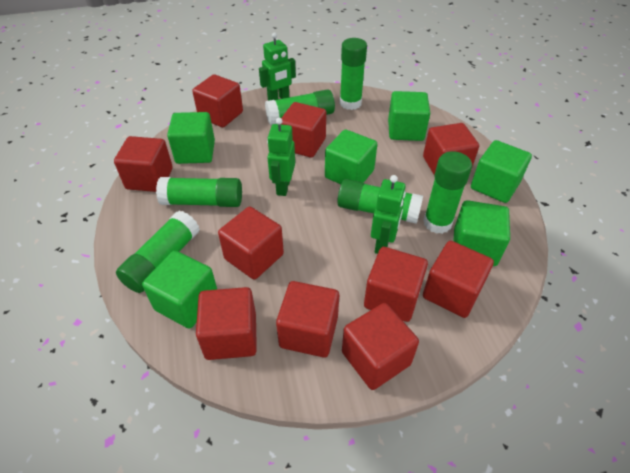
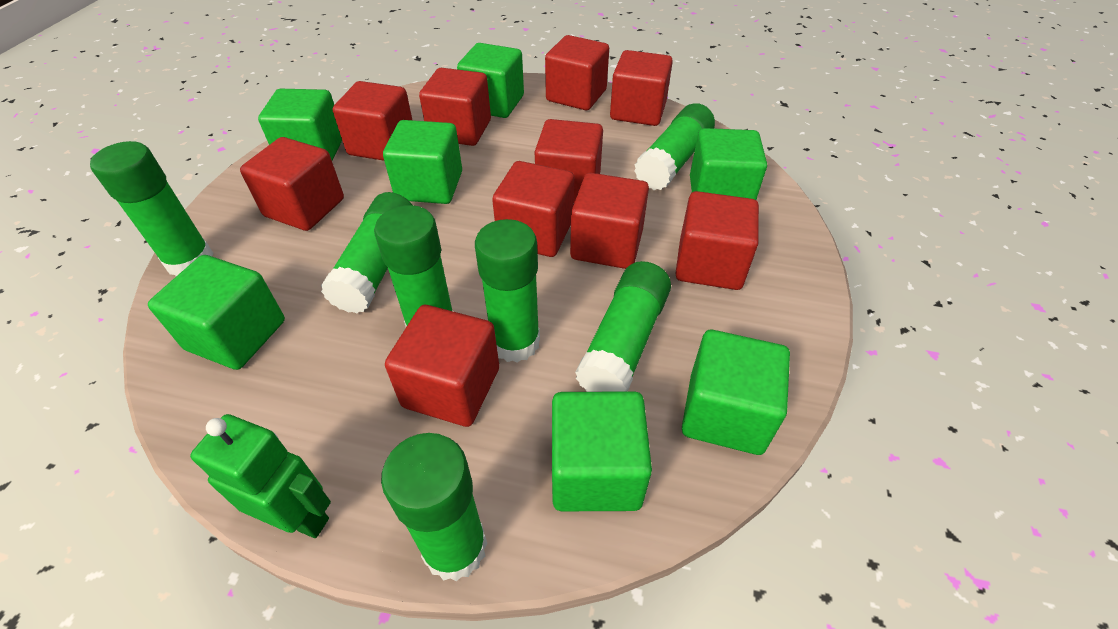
green cube: 6 -> 7
green glue stick: 6 -> 7
green robot: 3 -> 1

